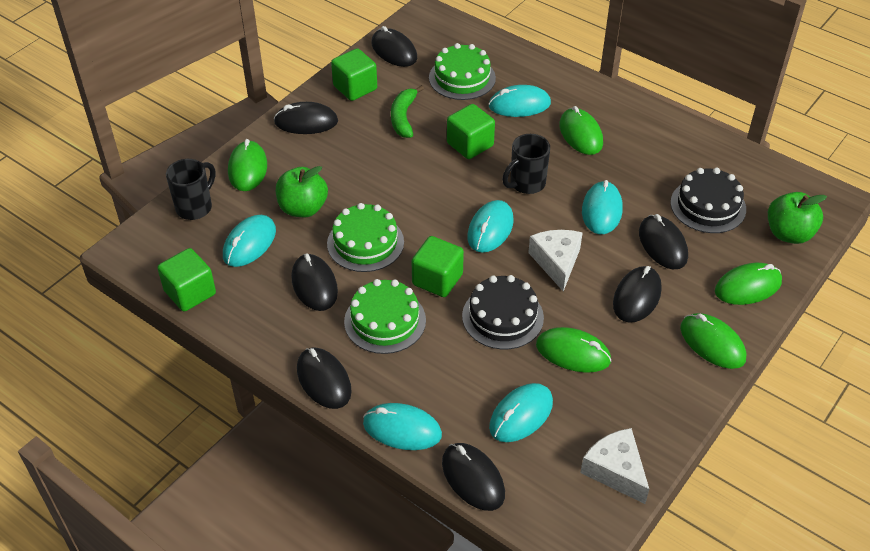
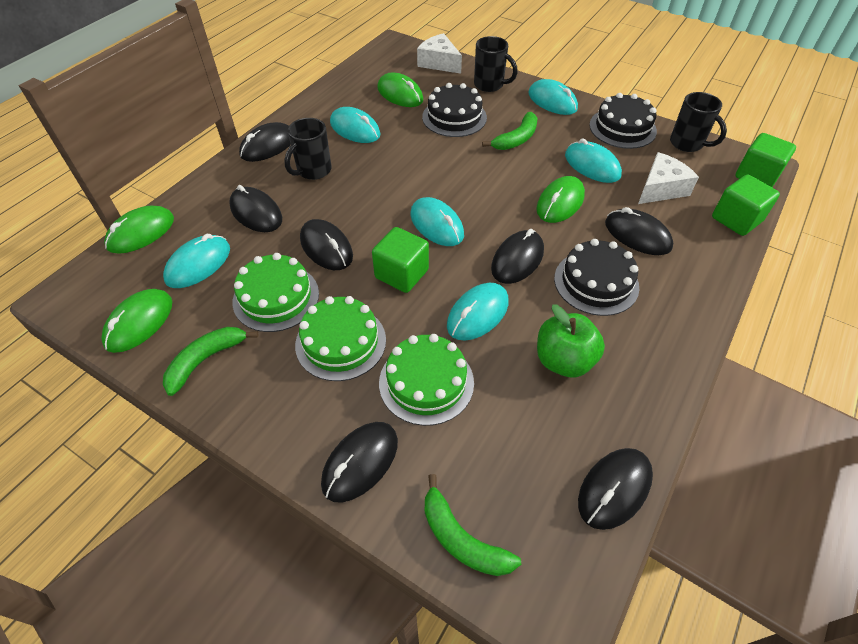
black cake: 2 -> 3
black mug: 2 -> 3
green apple: 2 -> 1
green banana: 1 -> 3
green cube: 4 -> 3
green mouse: 5 -> 4

